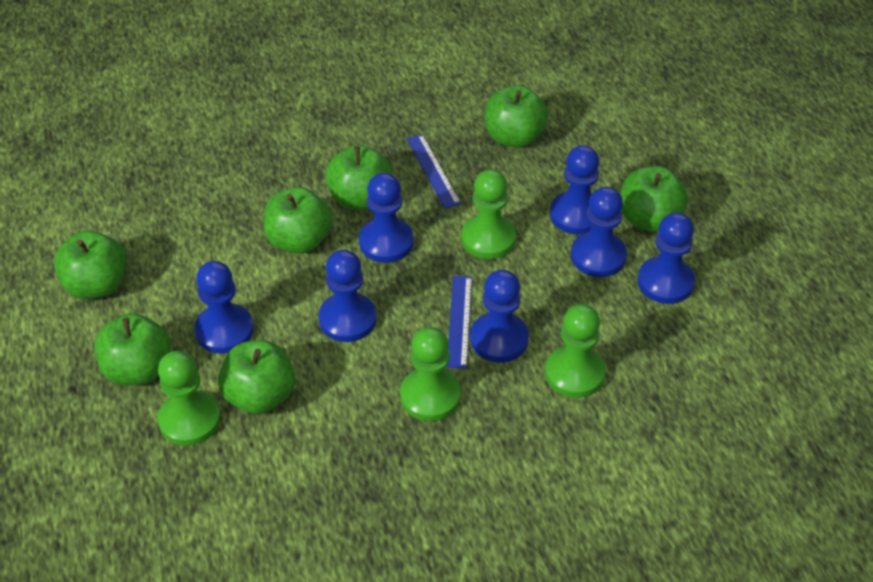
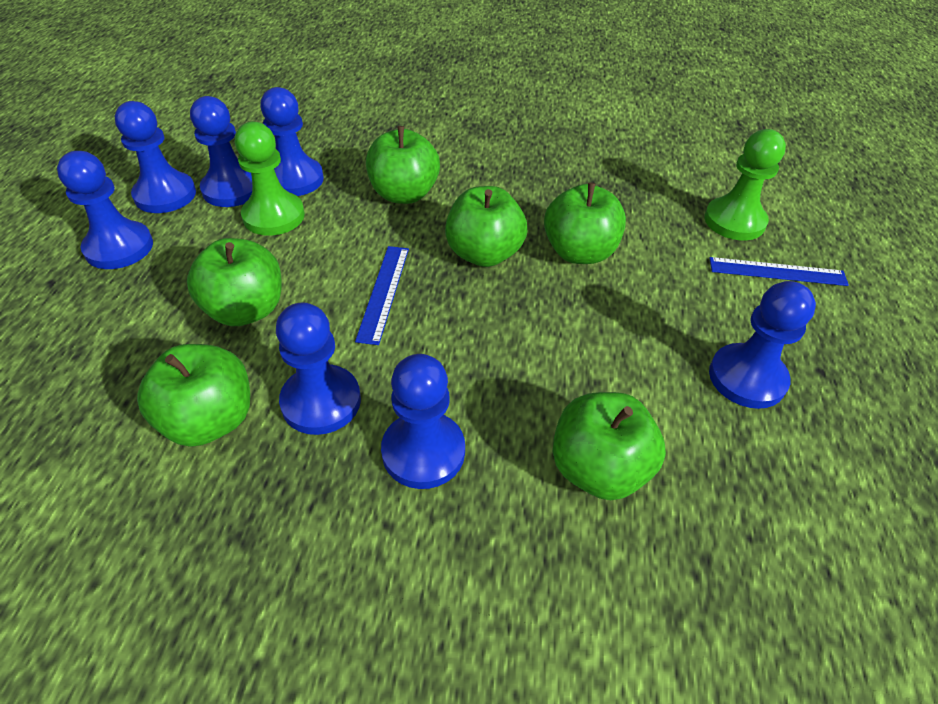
green apple: 7 -> 6
green pawn: 4 -> 2

